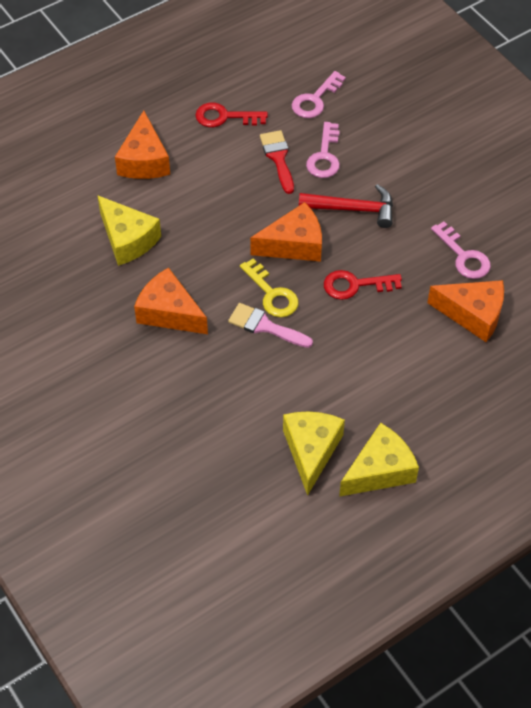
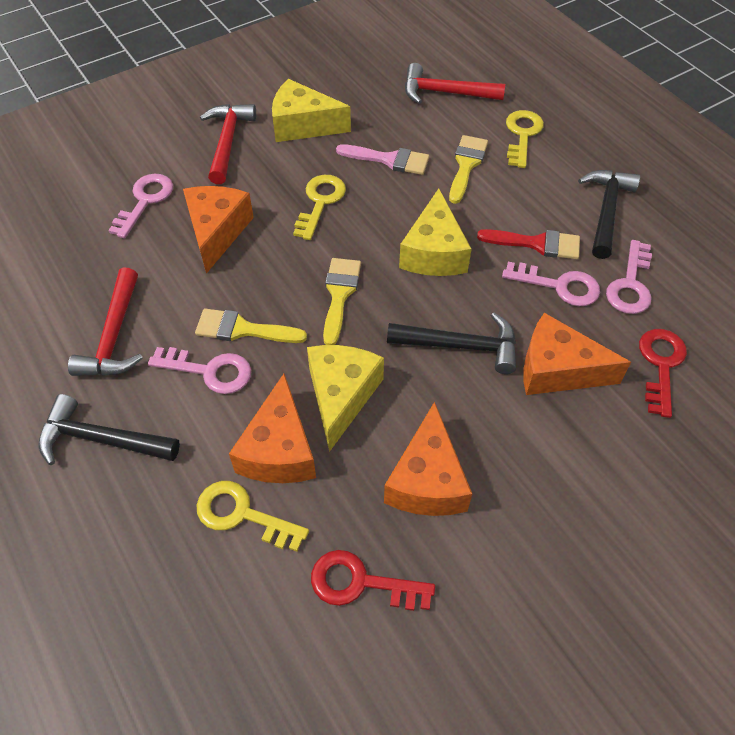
black hammer: 0 -> 3
pink key: 3 -> 4
red hammer: 1 -> 3
yellow brush: 0 -> 3
yellow key: 1 -> 3

